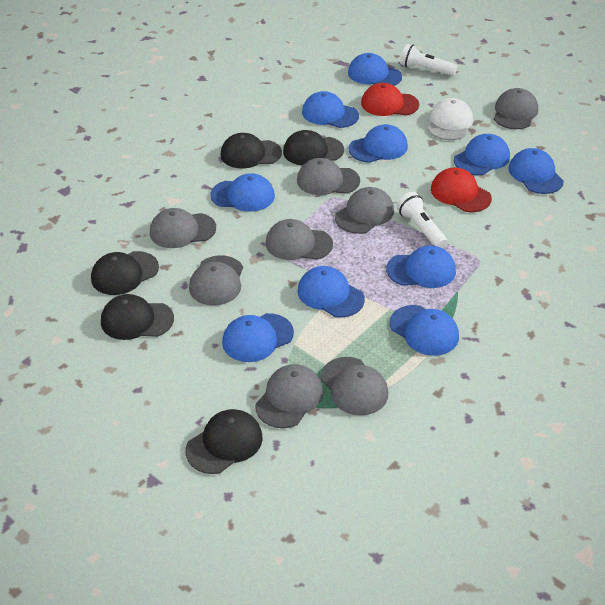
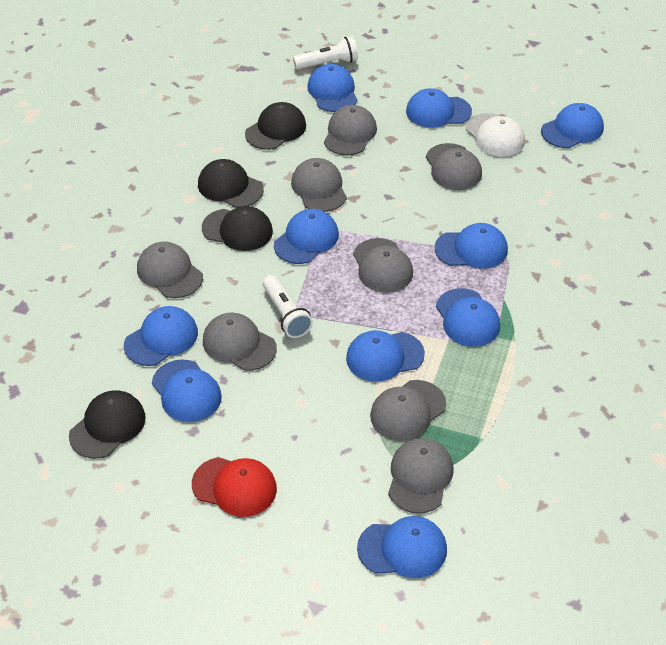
black cap: 5 -> 4
red cap: 2 -> 1

